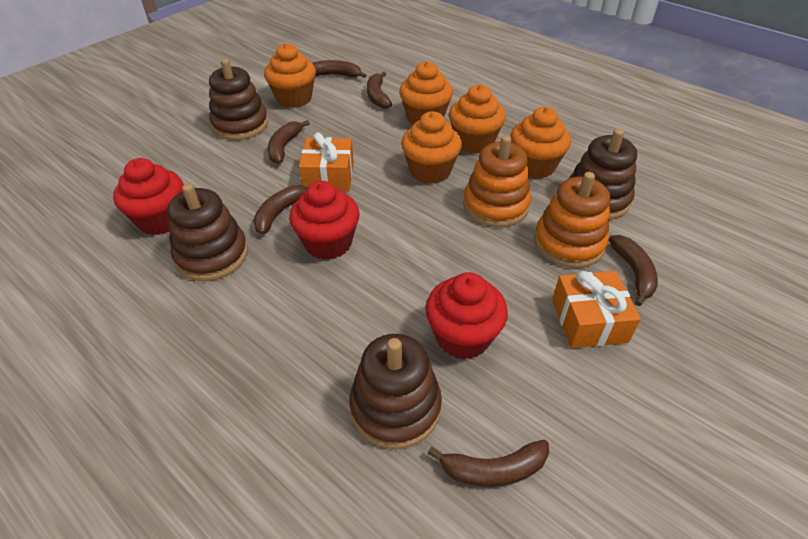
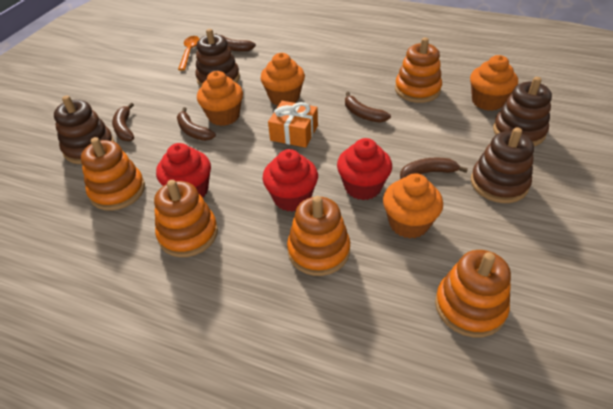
brown banana: 6 -> 5
orange cupcake: 5 -> 4
orange gift: 2 -> 1
orange spoon: 0 -> 1
orange stacking toy: 2 -> 5

